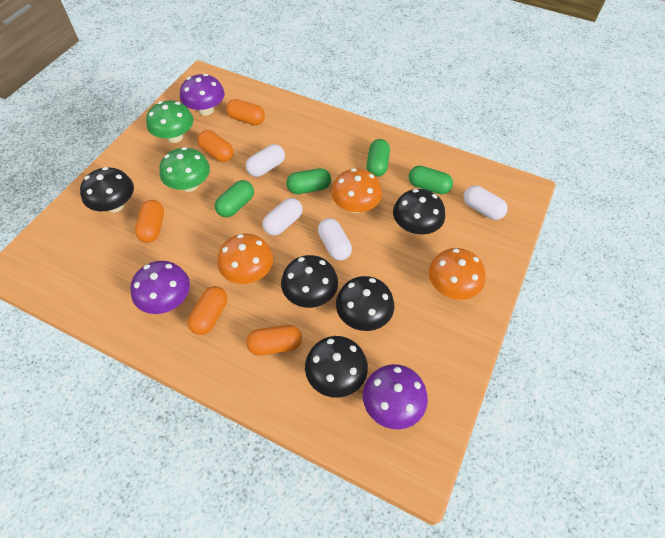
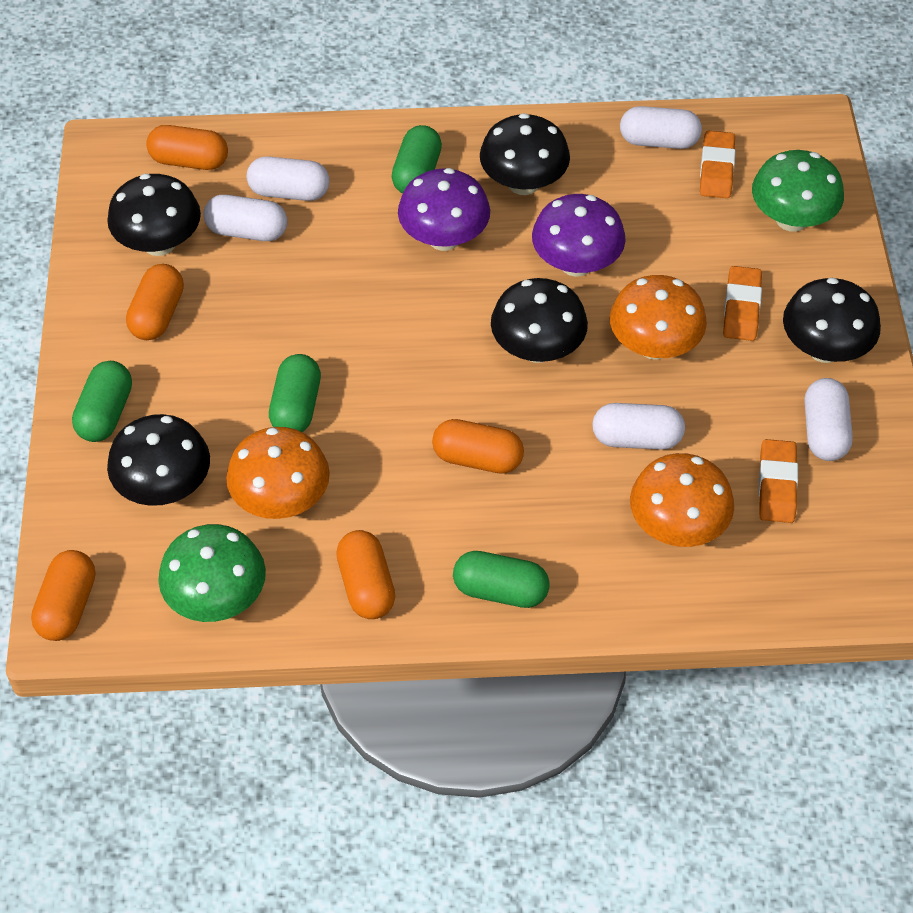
orange eraser: 0 -> 3
purple mushroom: 3 -> 2
white capsule: 4 -> 5

